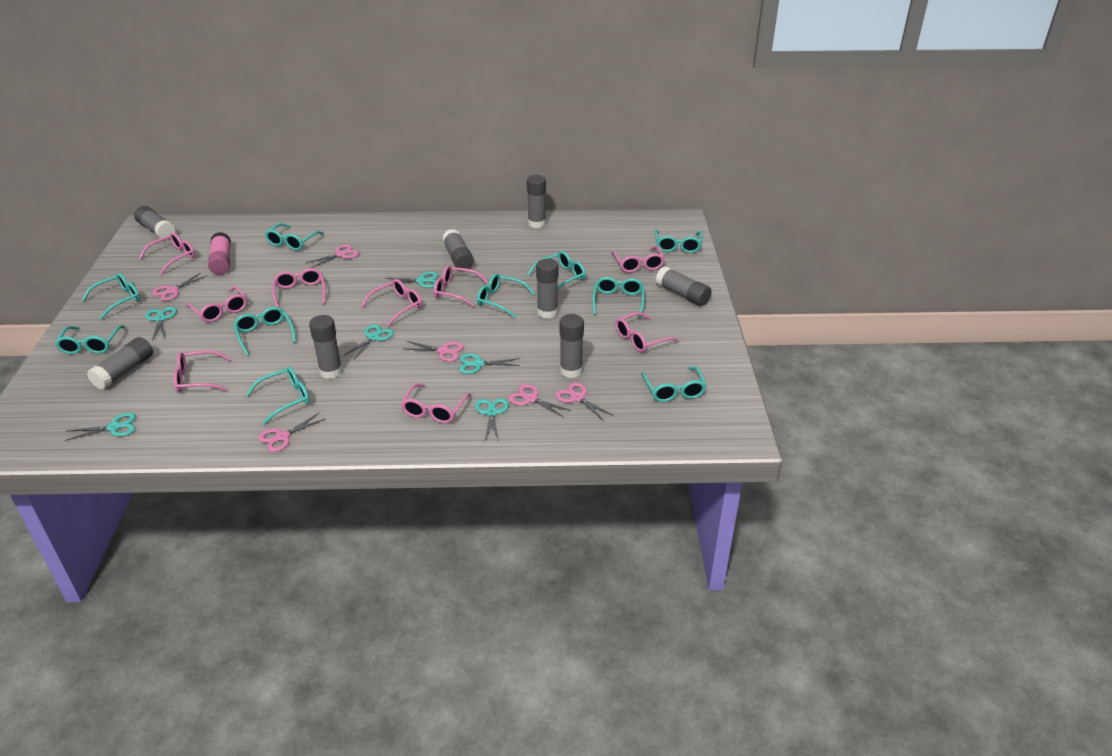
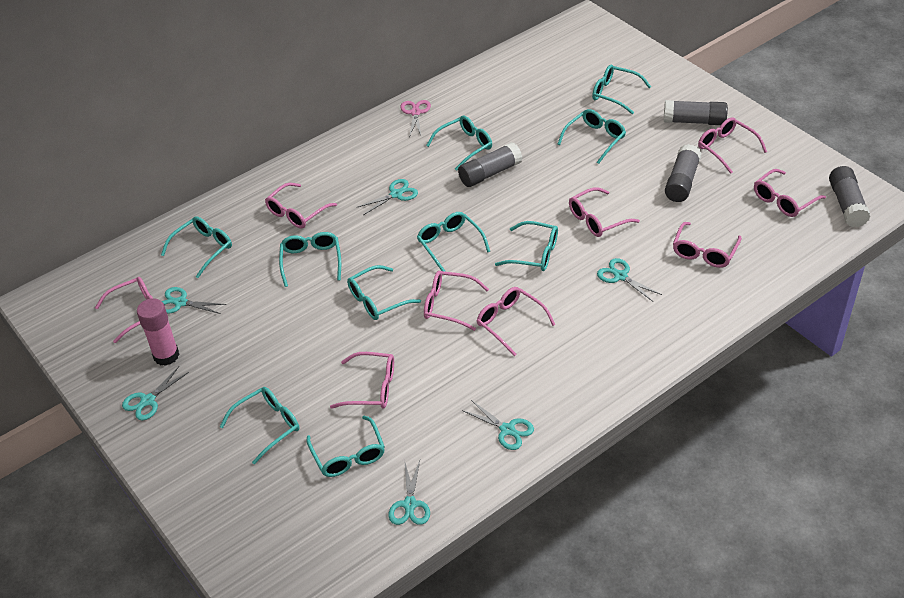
grey glue stick: 8 -> 4
pink scissors: 6 -> 1

